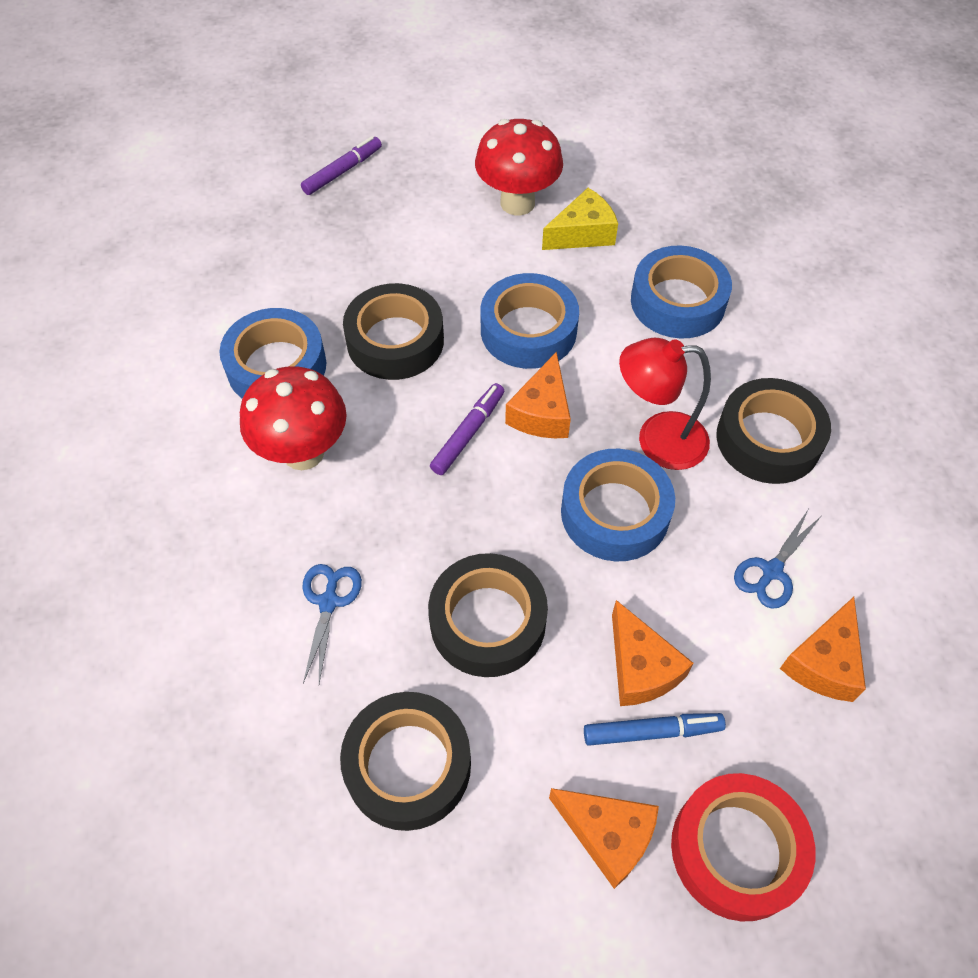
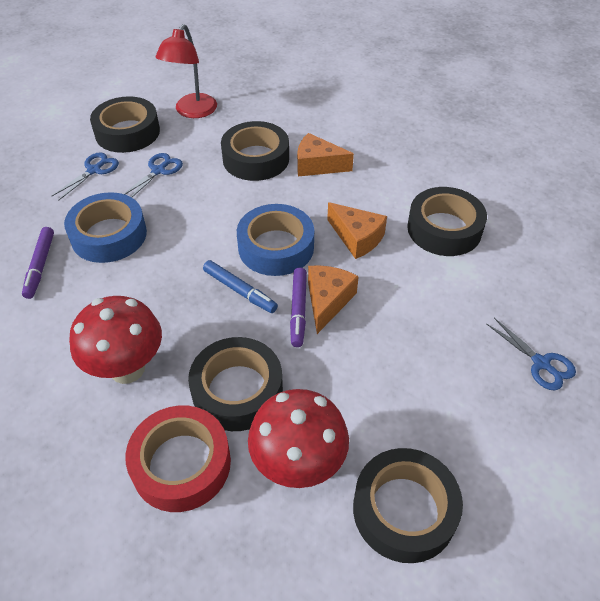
black tape: 4 -> 5
blue scissors: 2 -> 3
blue tape: 4 -> 2
orange cheese: 4 -> 3
yellow cheese: 1 -> 0

